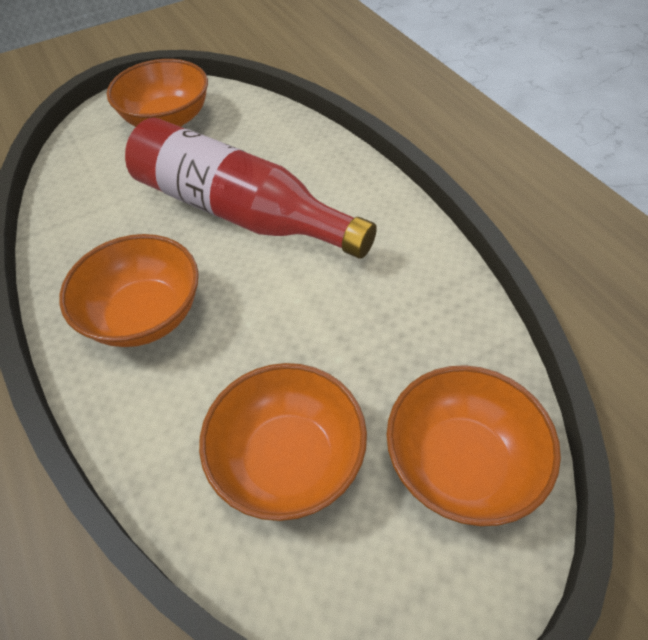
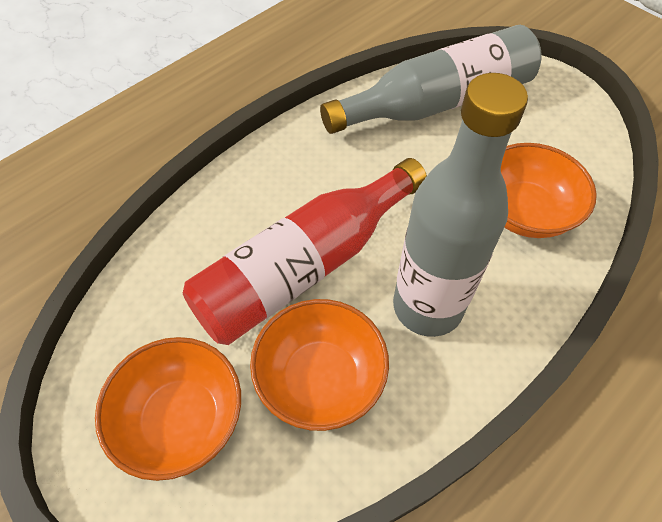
grey bottle: 0 -> 2
orange bowl: 4 -> 3

